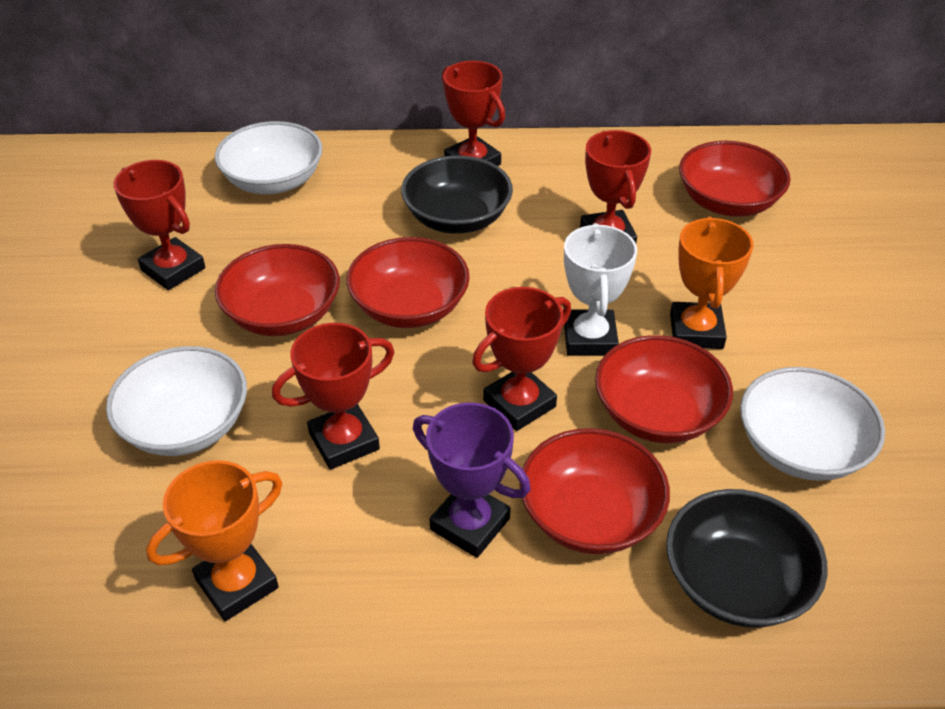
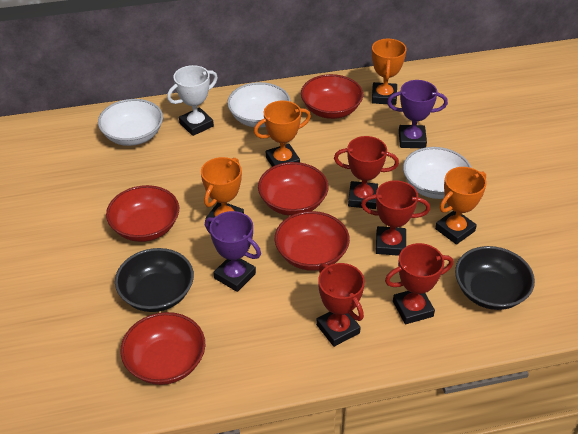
orange trophy: 2 -> 4
purple trophy: 1 -> 2
red trophy: 5 -> 4

